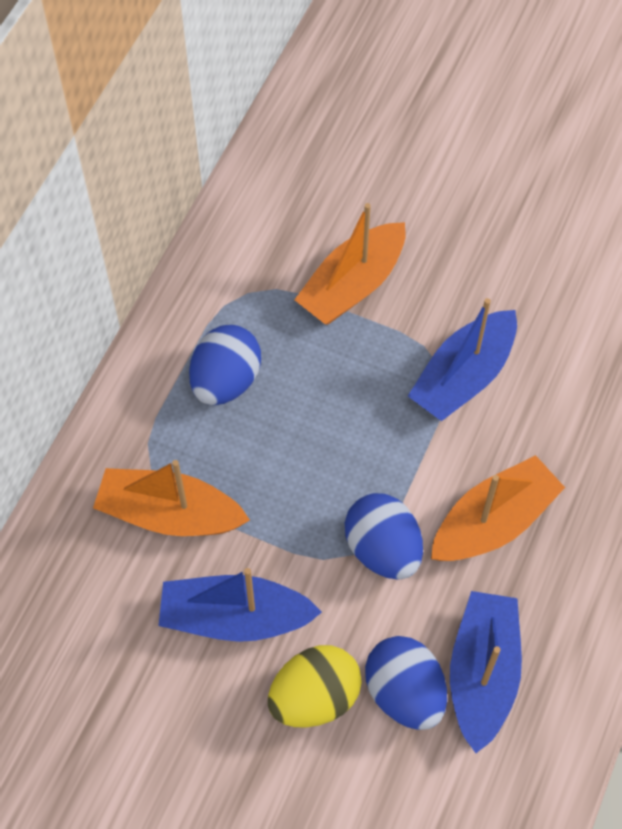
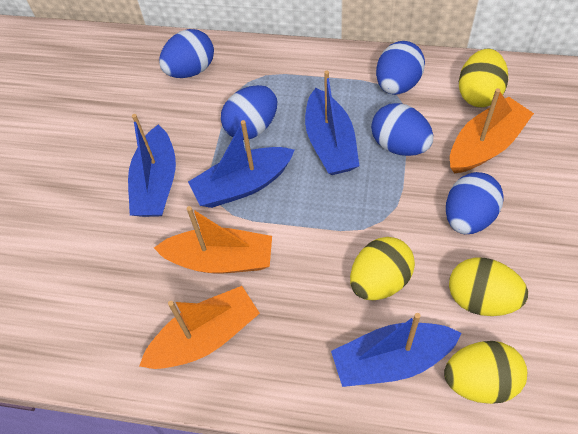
blue boat: 3 -> 4
blue egg: 3 -> 5
yellow egg: 1 -> 4

